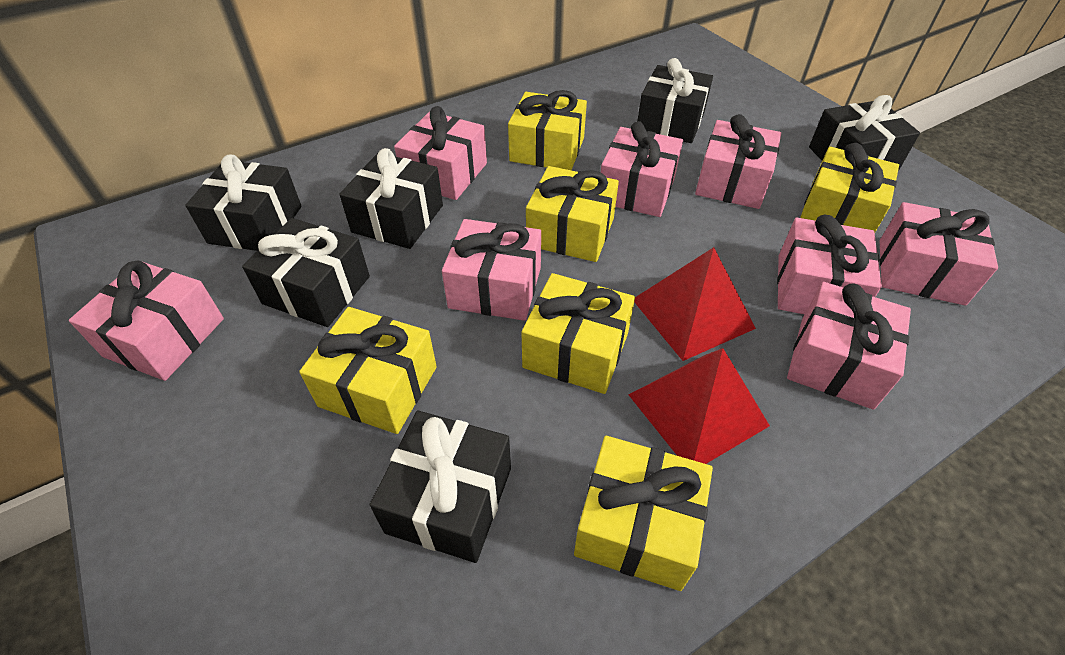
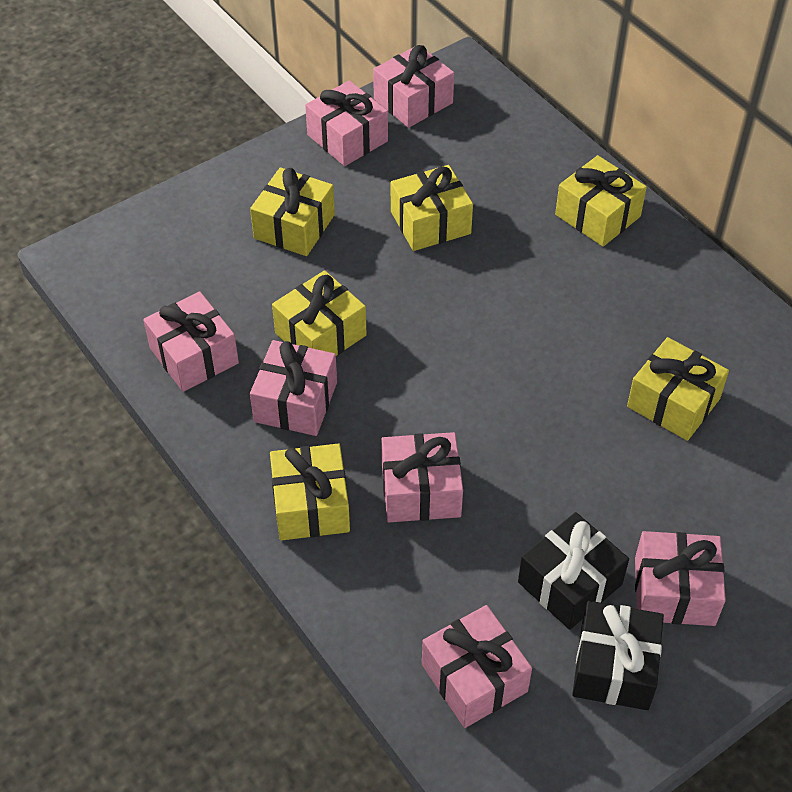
black gift: 6 -> 2
pink gift: 8 -> 7
red pyramid: 2 -> 0

